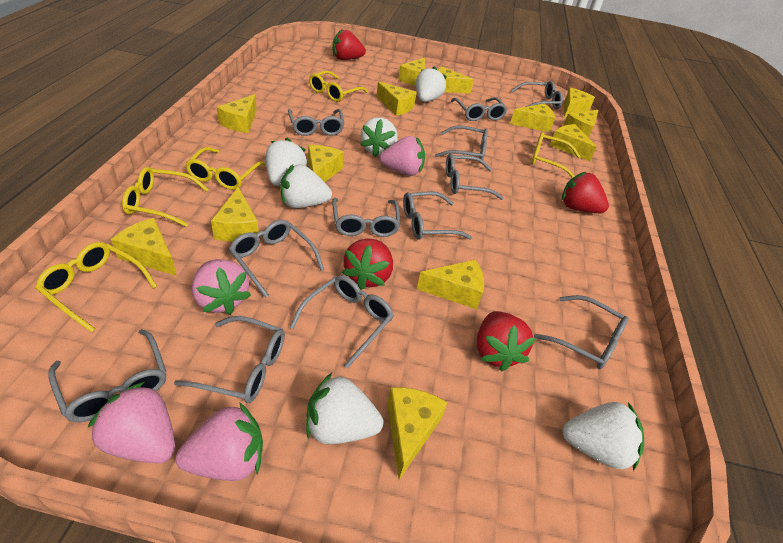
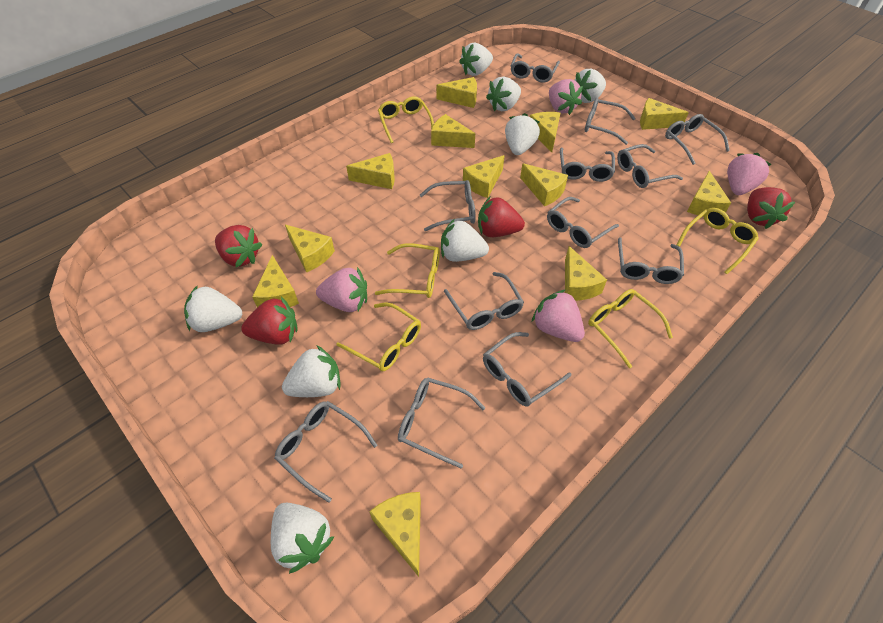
white strawberry: 6 -> 8
yellow cheese: 13 -> 12

